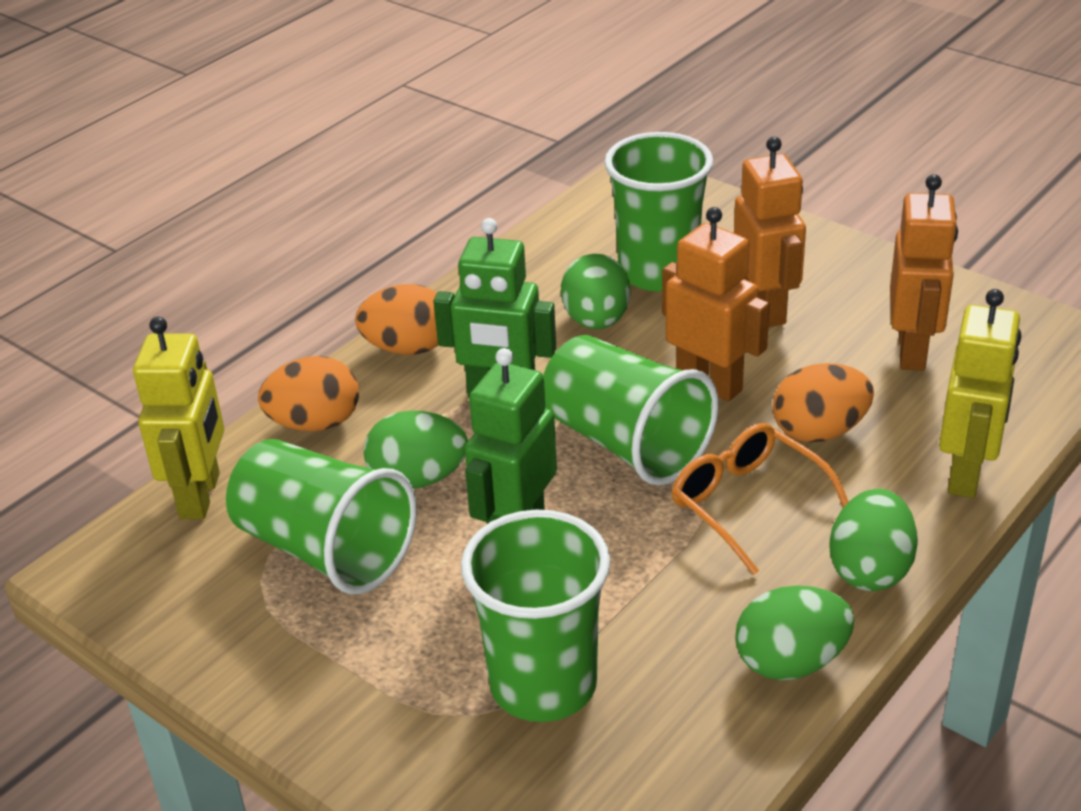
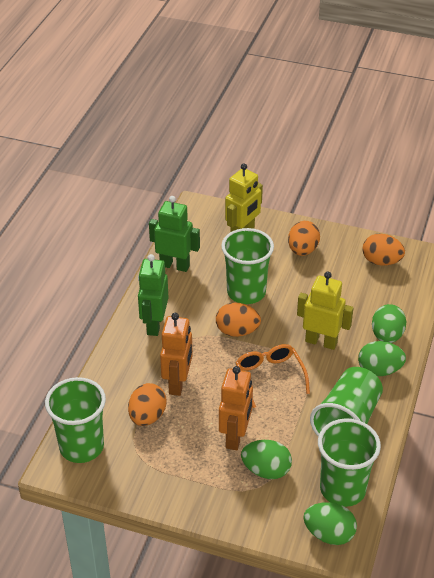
orange egg: 3 -> 4
orange robot: 3 -> 2

